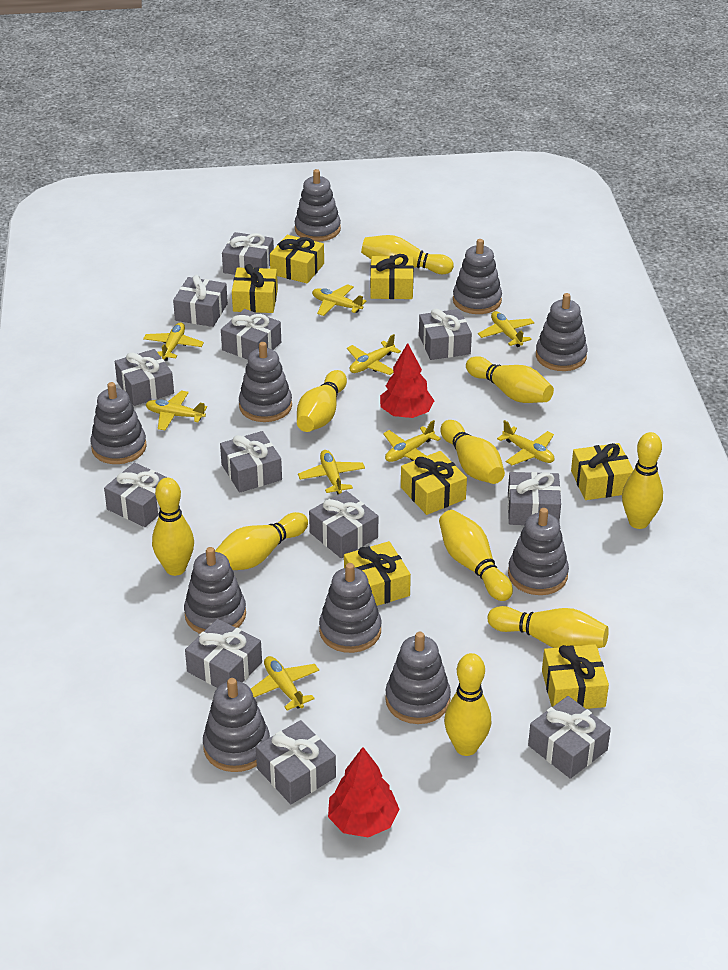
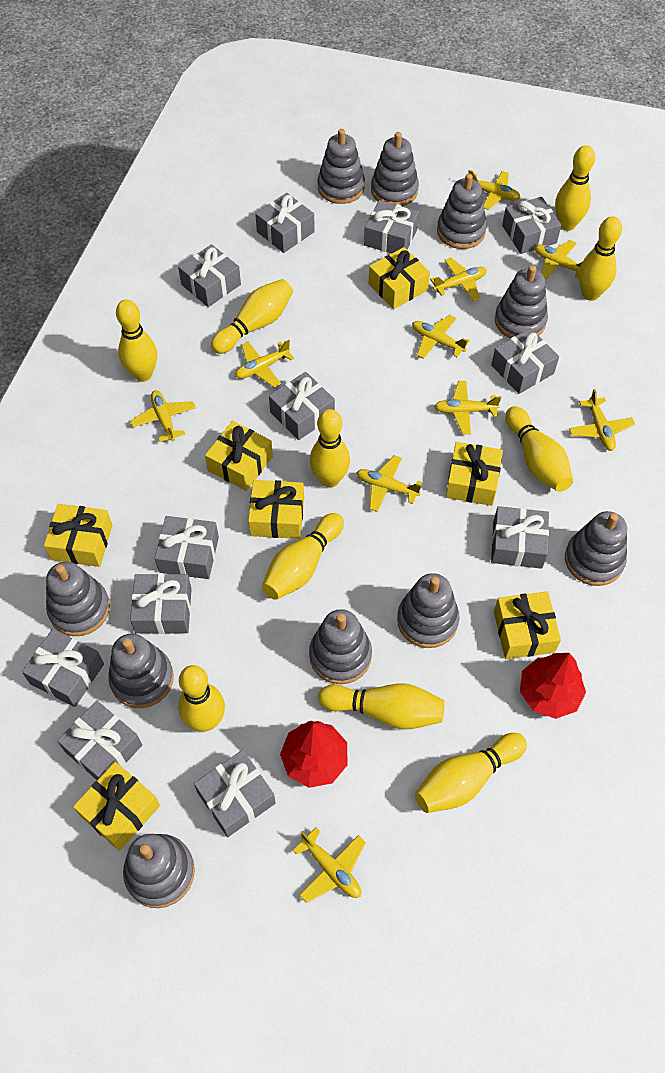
yellow plane: 9 -> 10

